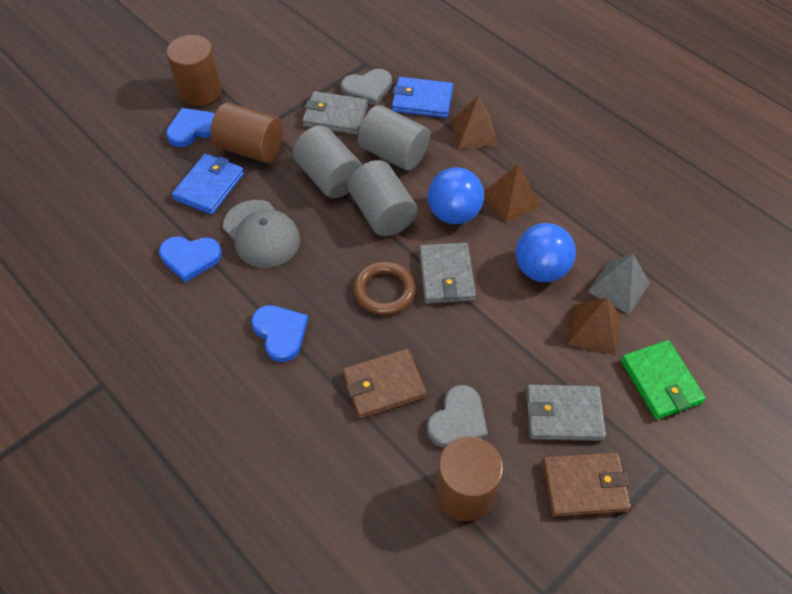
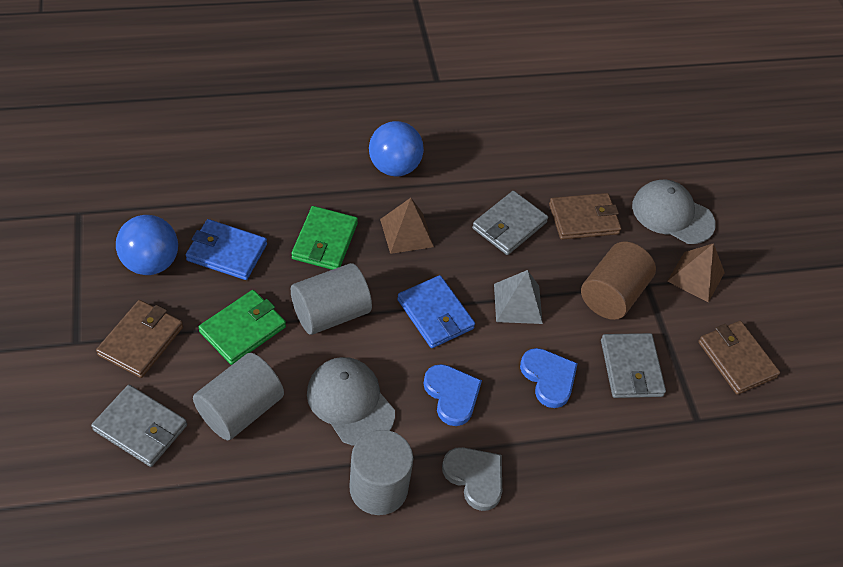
blue heart: 3 -> 2
brown cylinder: 3 -> 1
brown pyramid: 3 -> 2
brown ring: 1 -> 0
brown wallet: 2 -> 3
green wallet: 1 -> 2
grey cap: 1 -> 2
grey heart: 2 -> 1

